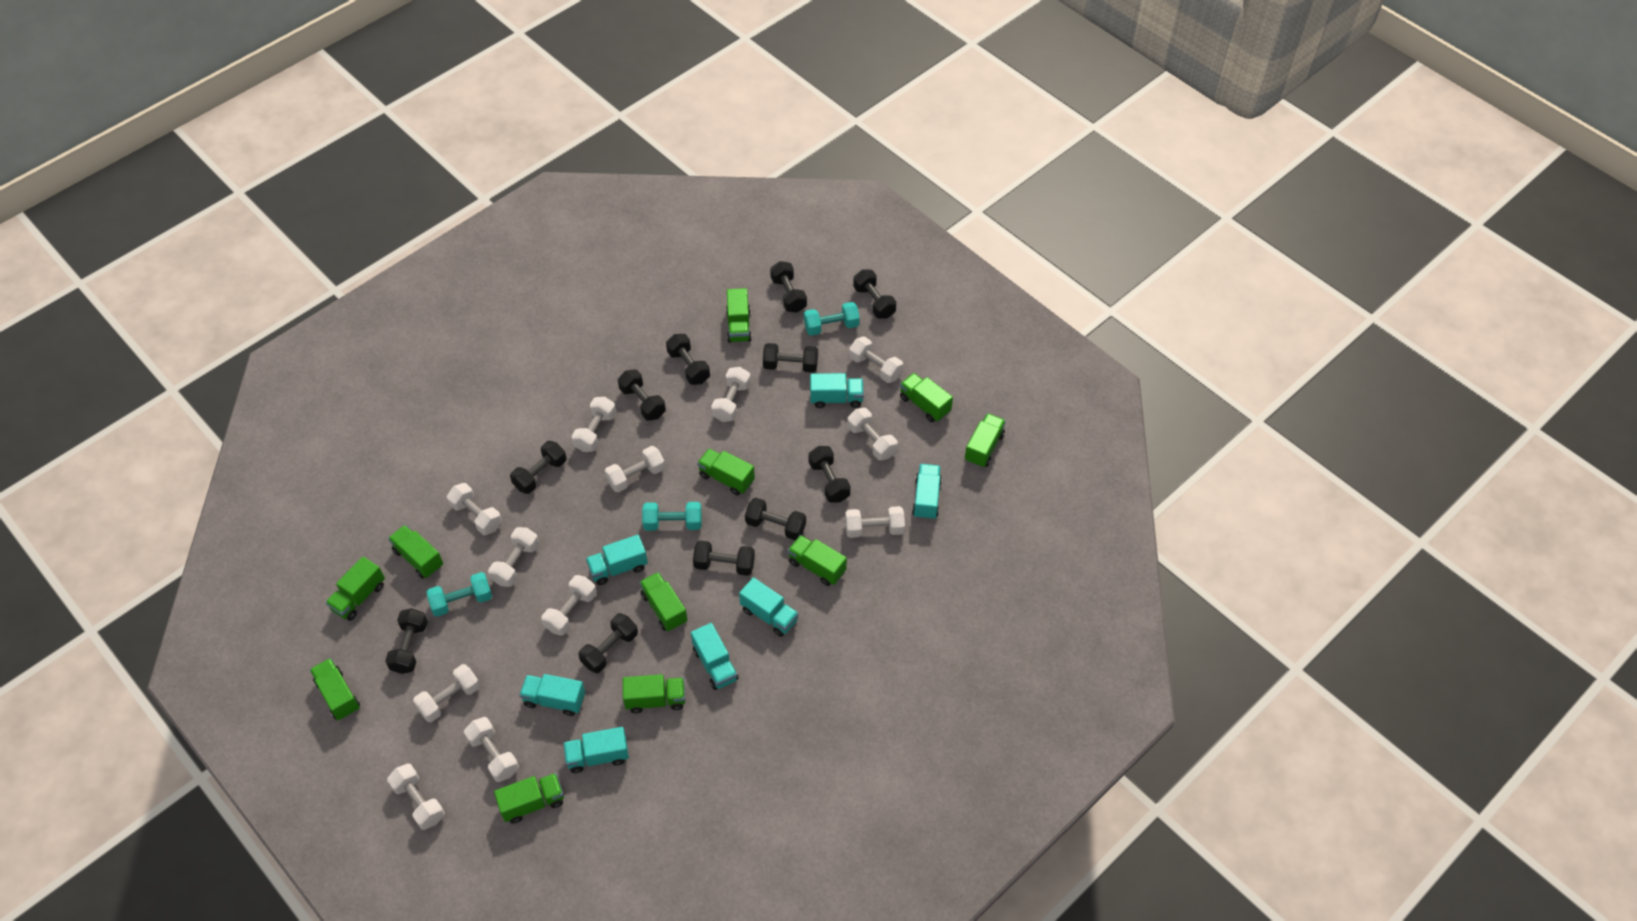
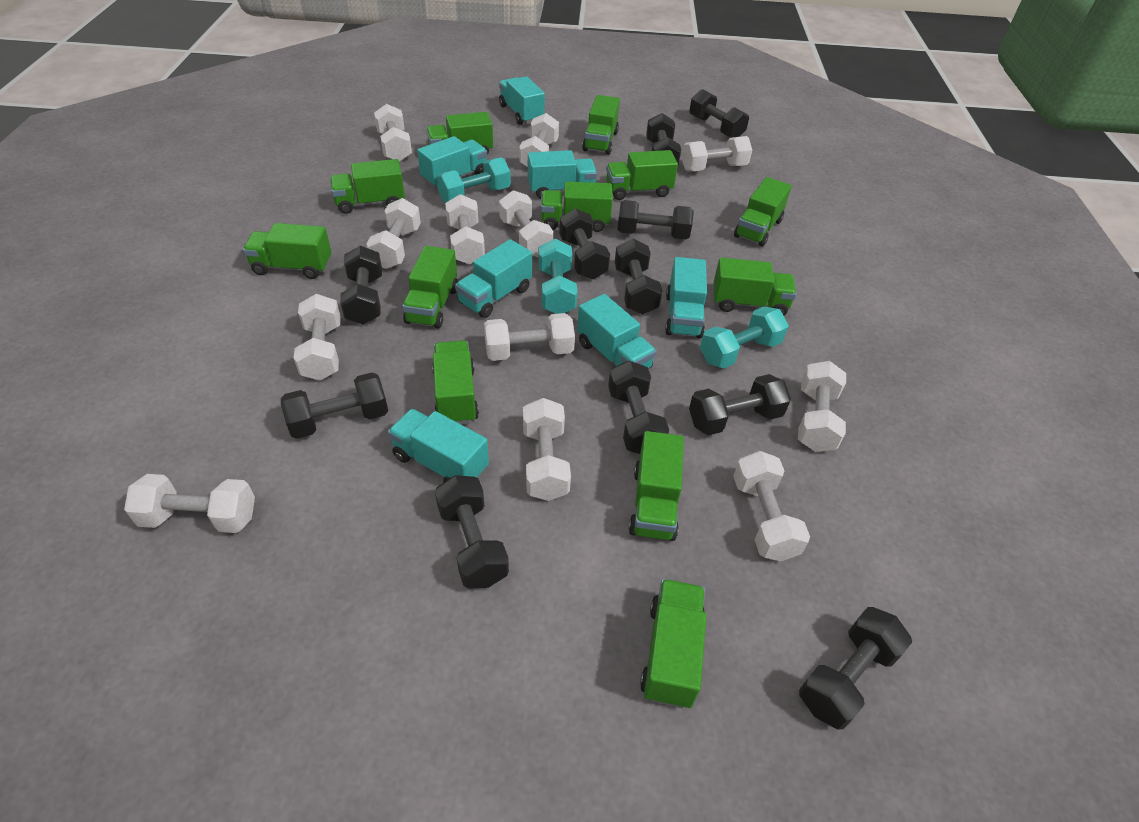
green truck: 11 -> 12

